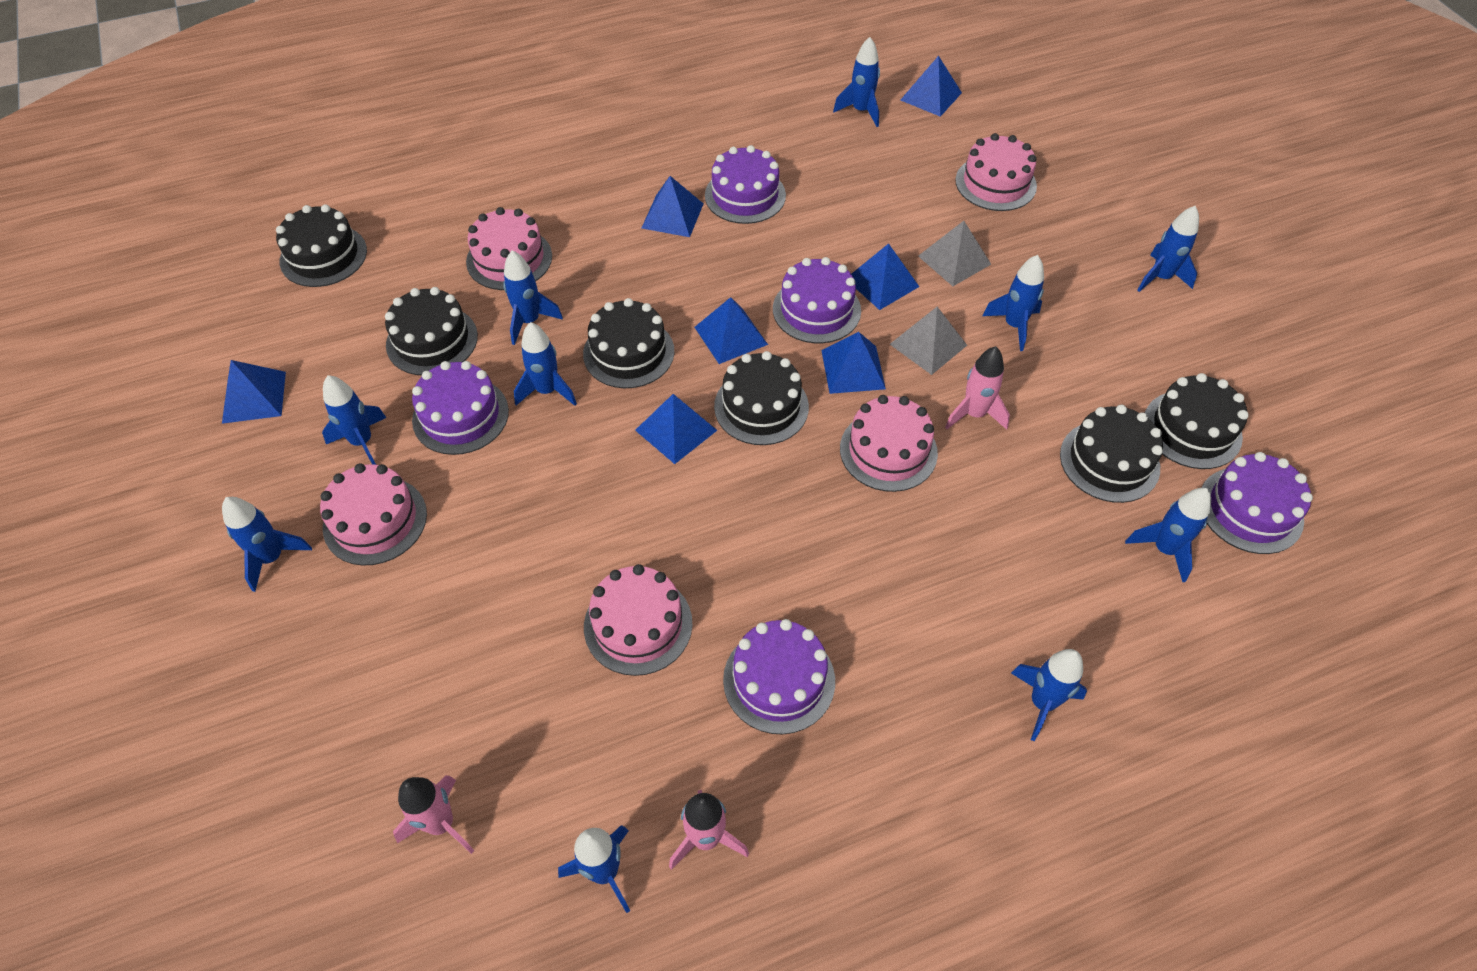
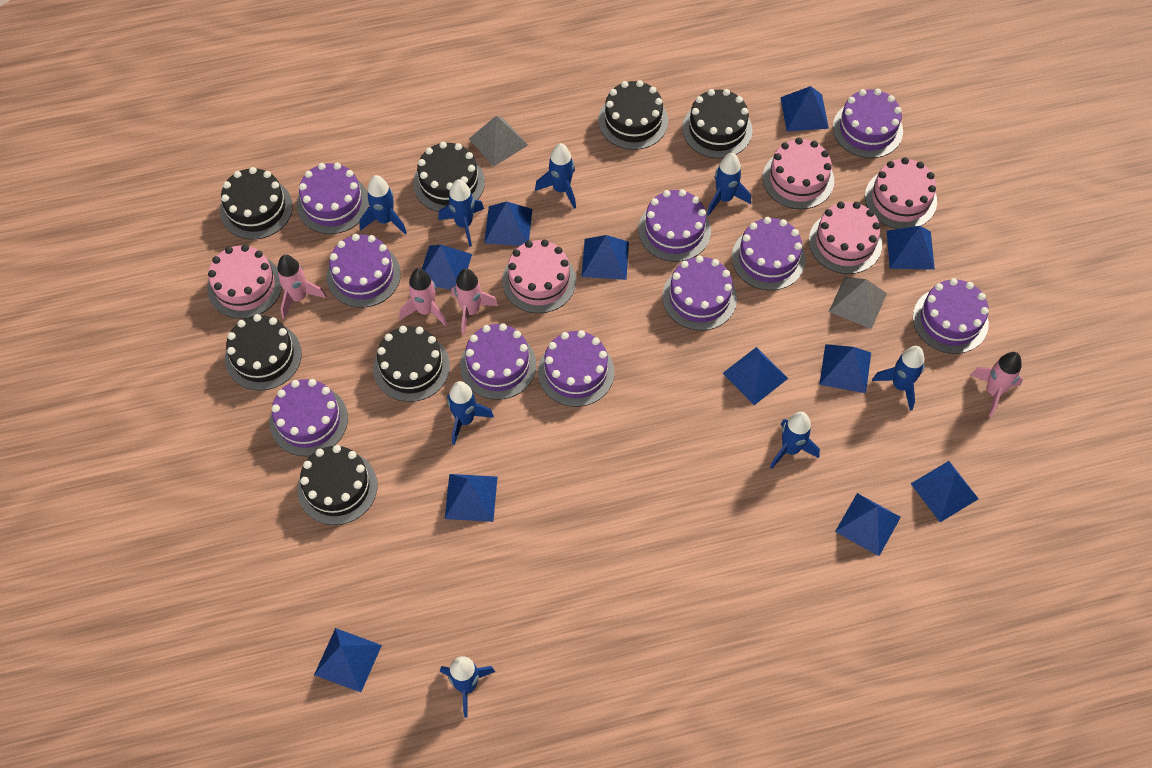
black cake: 6 -> 7
blue pyramid: 7 -> 11
blue rocket: 10 -> 8
pink rocket: 3 -> 4
purple cake: 5 -> 10

